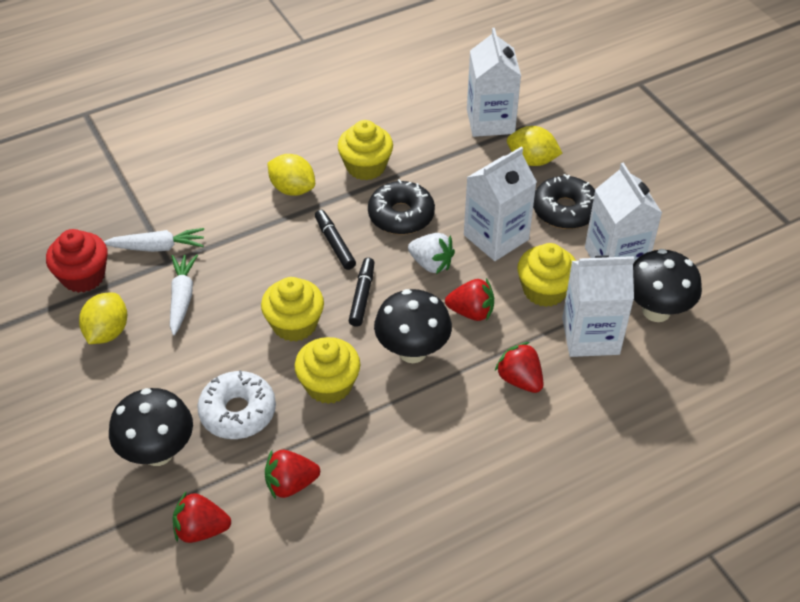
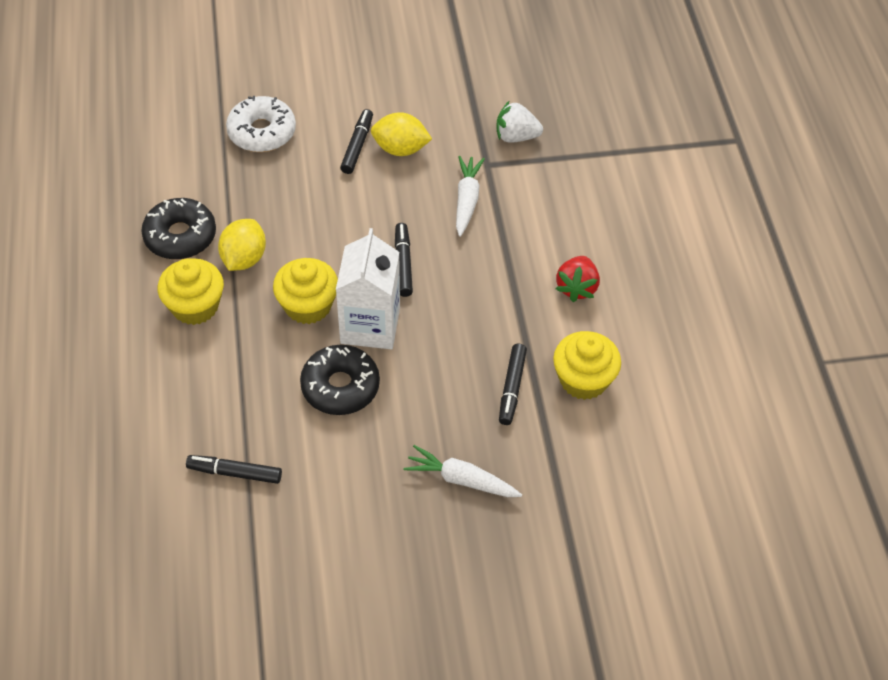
black marker: 2 -> 4
black mushroom: 3 -> 0
red cupcake: 1 -> 0
red strawberry: 4 -> 1
white carton: 4 -> 1
yellow cupcake: 4 -> 3
yellow lemon: 3 -> 2

